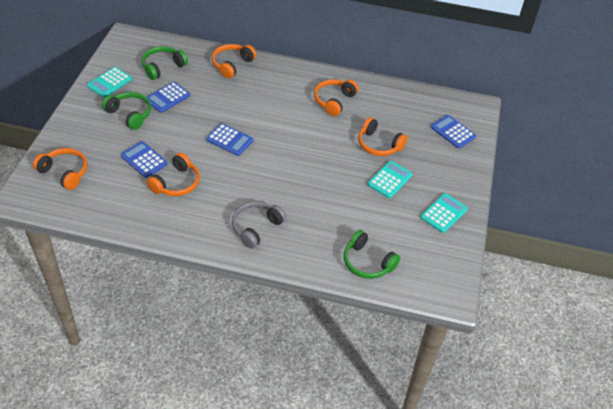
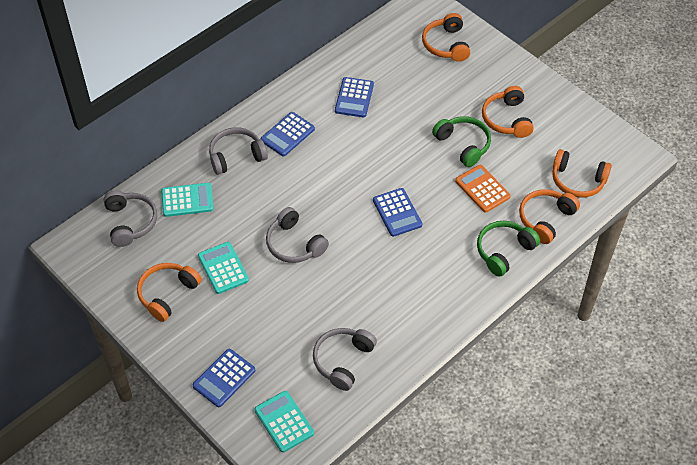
green headphones: 3 -> 2
grey headphones: 1 -> 4
orange calculator: 0 -> 1

